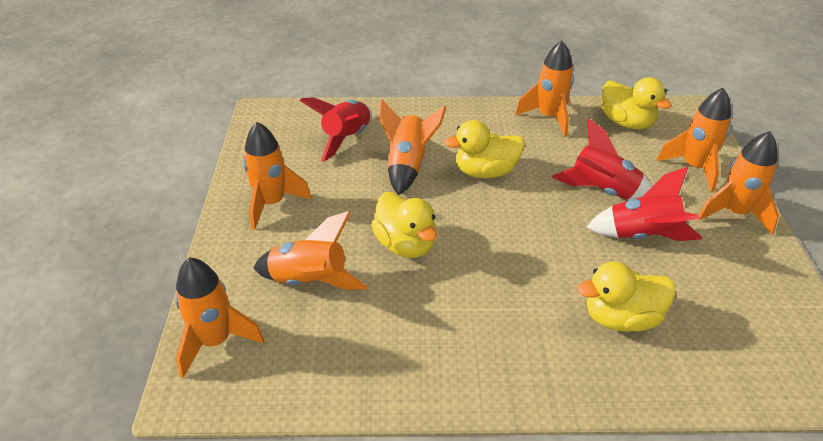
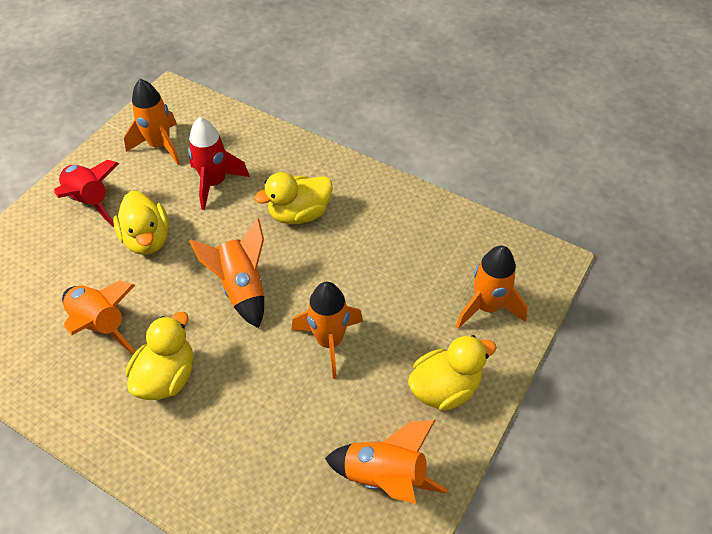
orange rocket: 7 -> 6
red rocket: 3 -> 2

